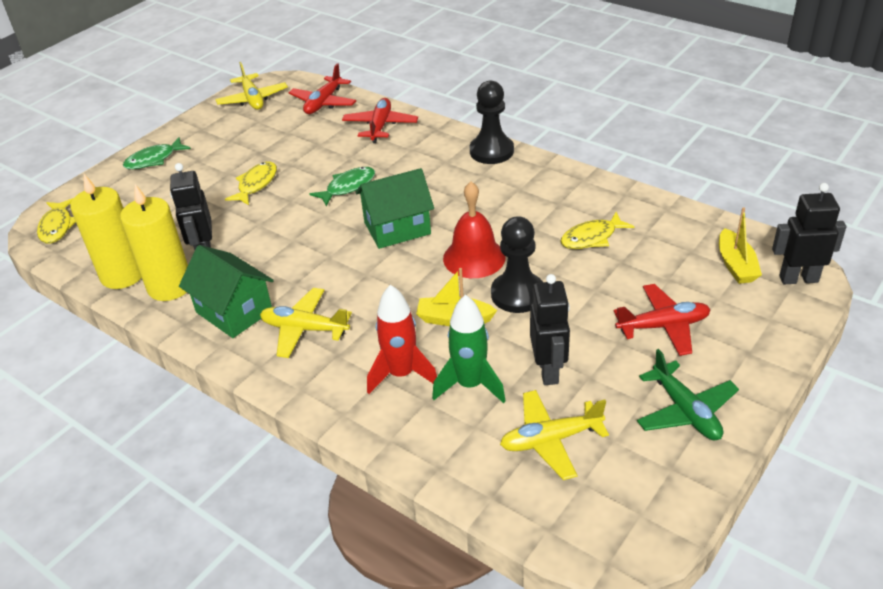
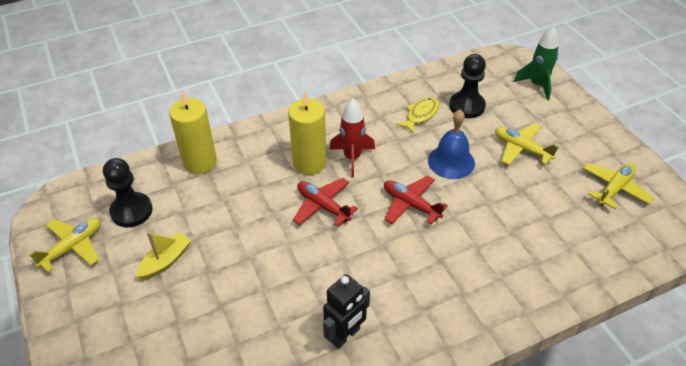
black robot: 3 -> 1
blue bell: 0 -> 1
green fish: 2 -> 0
green house: 2 -> 0
green plane: 1 -> 0
red bell: 1 -> 0
red plane: 3 -> 2
yellow boat: 2 -> 1
yellow fish: 3 -> 1

